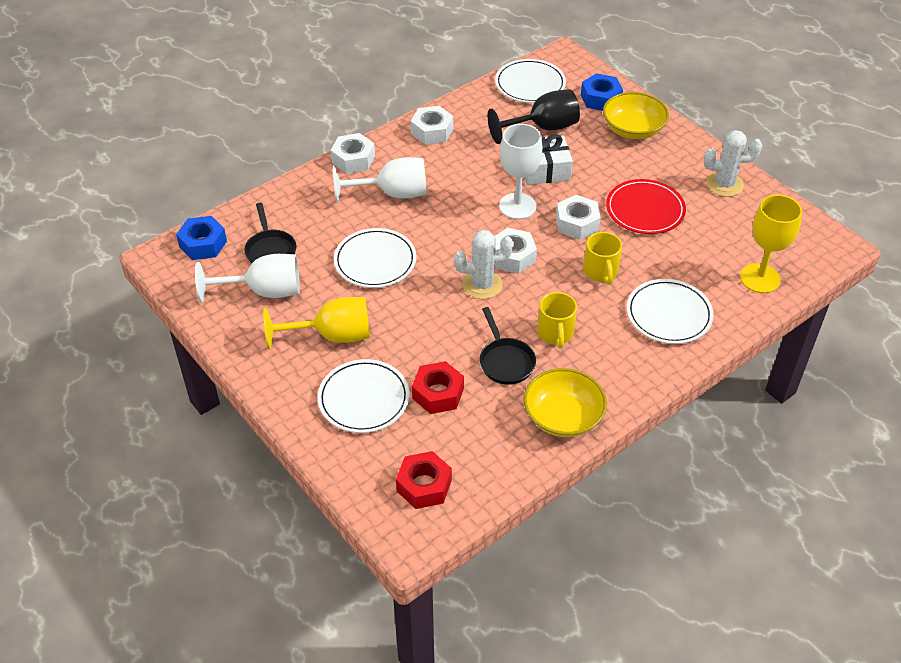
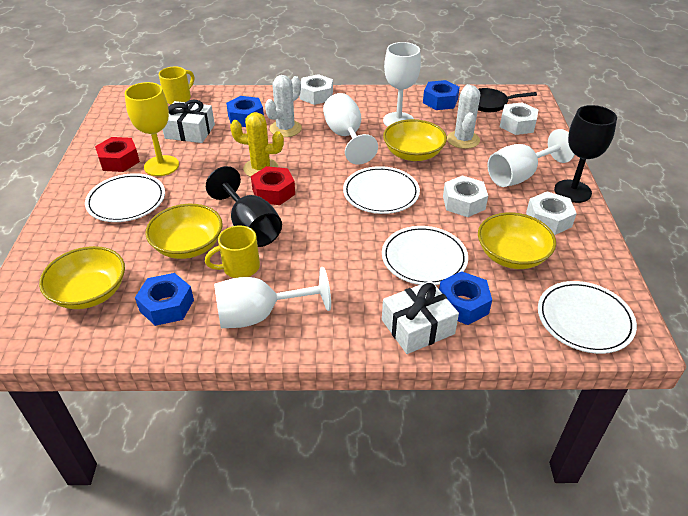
black goblet: 1 -> 2
black pan: 2 -> 1
blue nut: 2 -> 4
red plate: 1 -> 0
white gift: 1 -> 2
white goblet: 3 -> 4
yellow bowl: 2 -> 4
yellow cactus: 0 -> 1
yellow goblet: 2 -> 1

